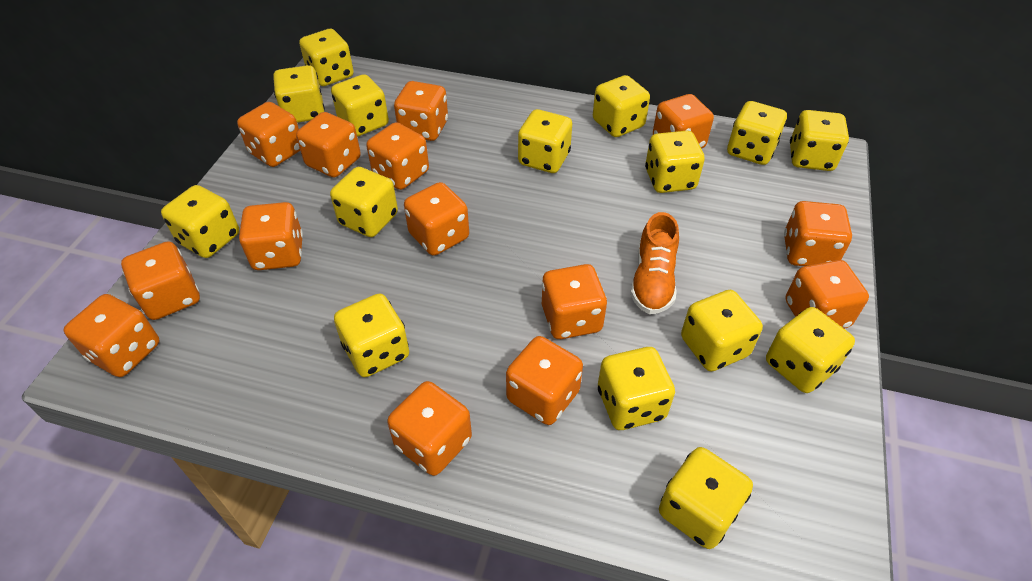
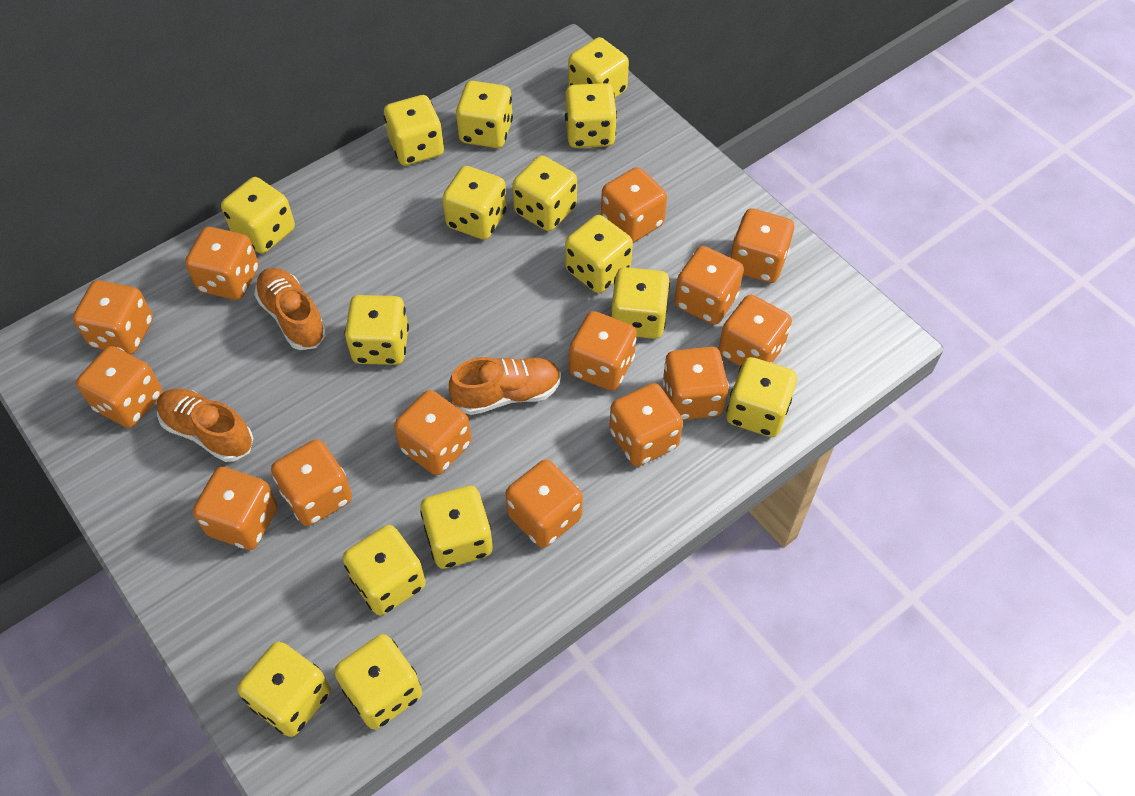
orange shoe: 1 -> 3

